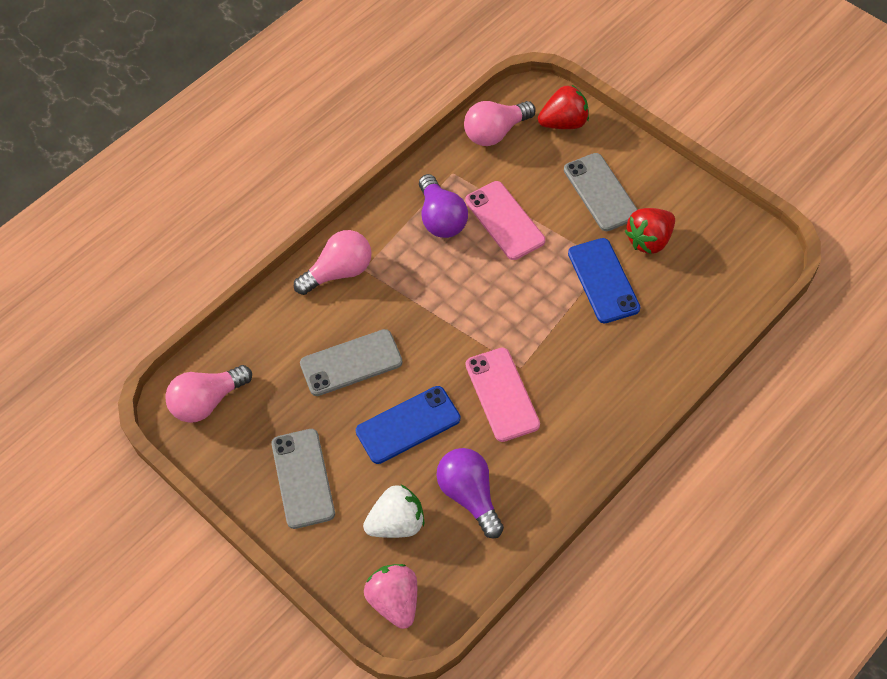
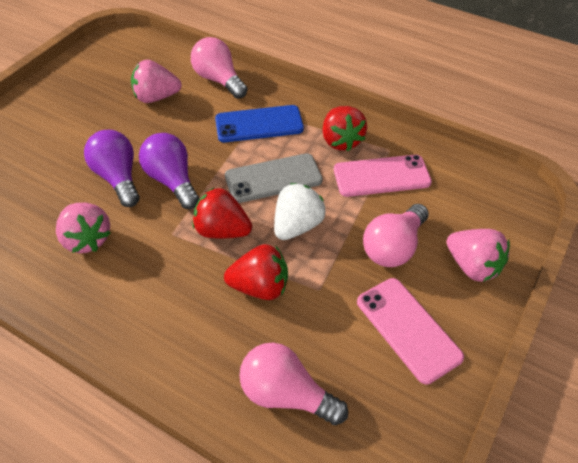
blue phone: 2 -> 1
grey phone: 3 -> 1
pink strawberry: 1 -> 3
red strawberry: 2 -> 3

